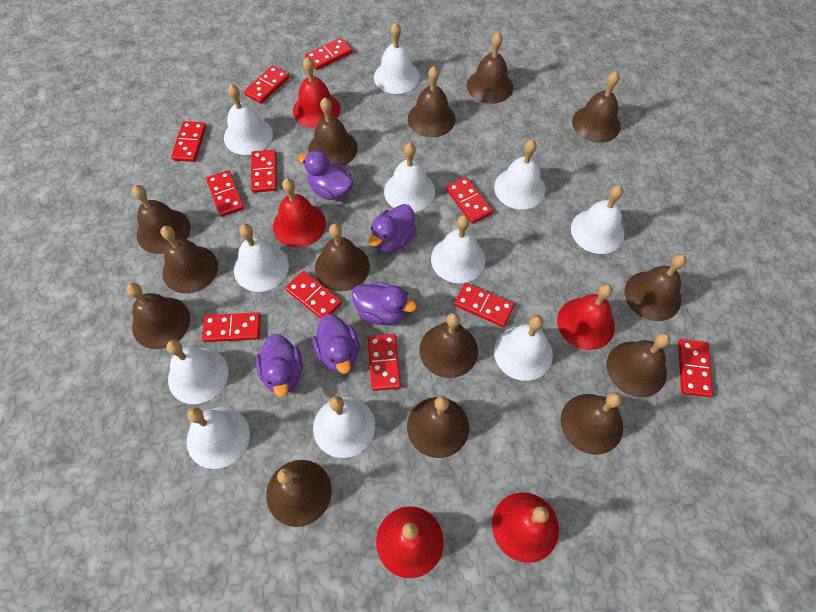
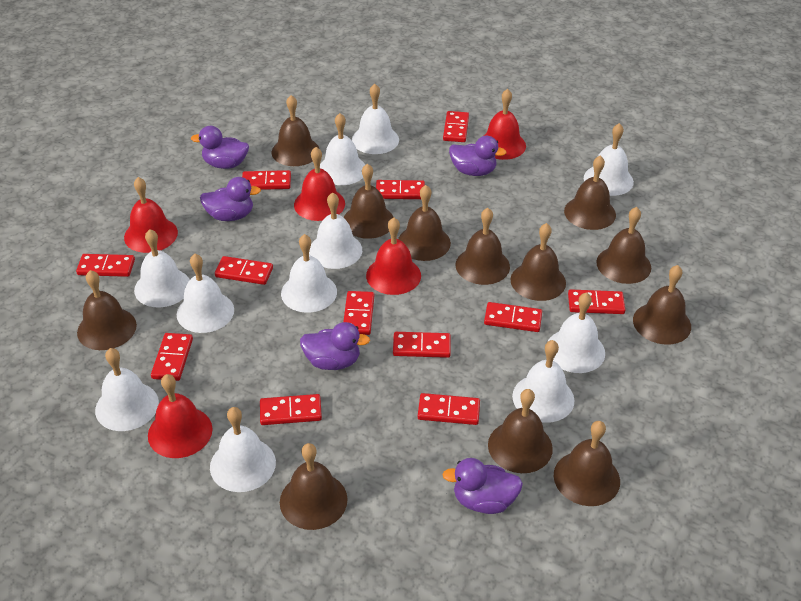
brown bell: 14 -> 12
red domino: 11 -> 12

